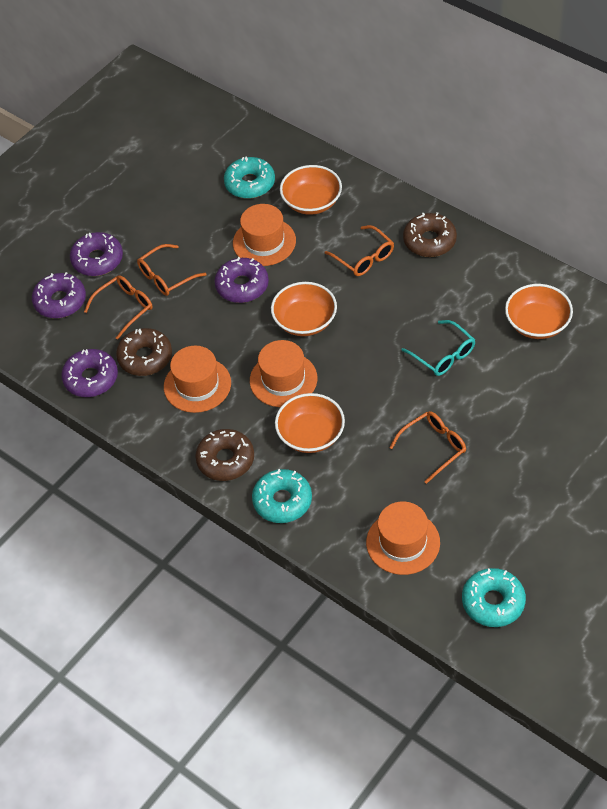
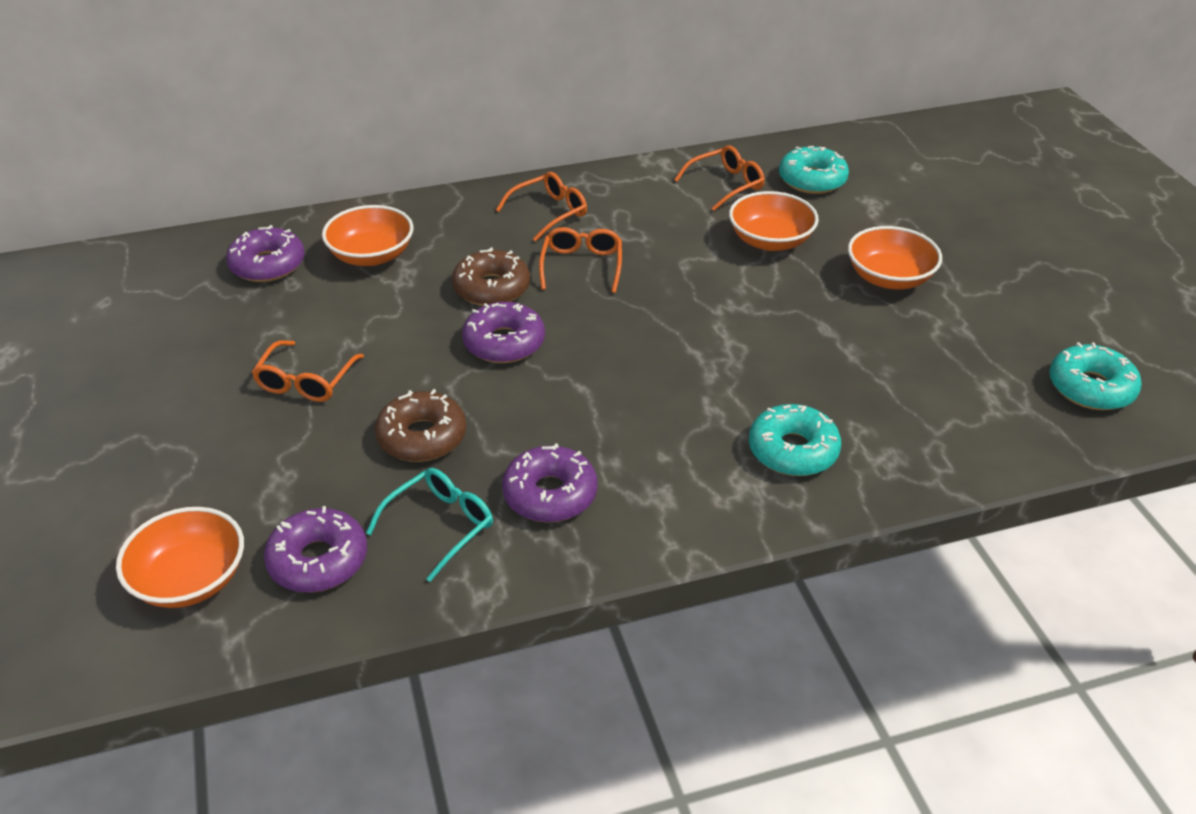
brown donut: 3 -> 2
orange hat: 4 -> 0

